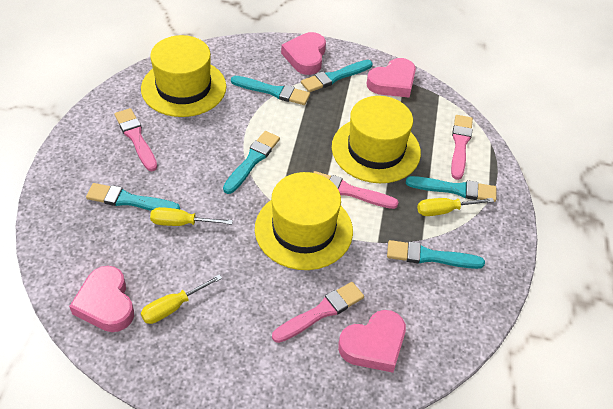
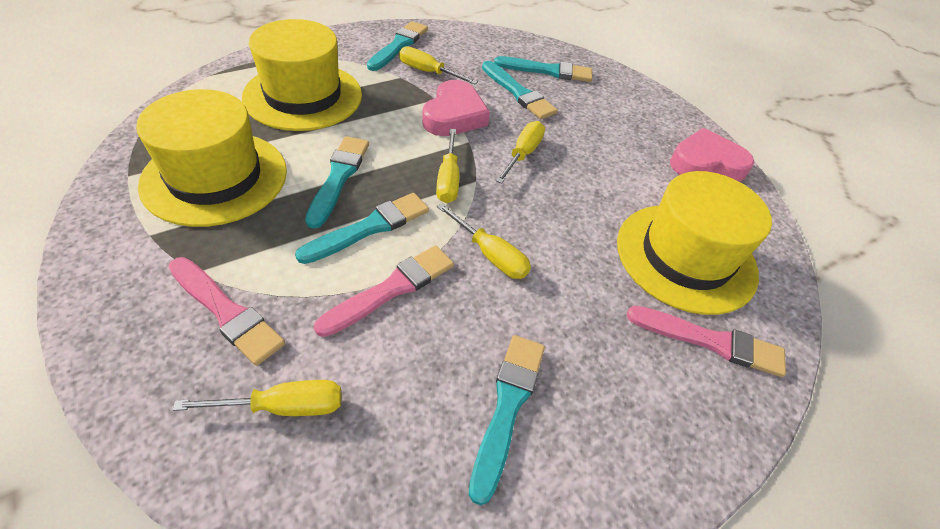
pink brush: 4 -> 3
pink heart: 4 -> 2
yellow screwdriver: 3 -> 5

